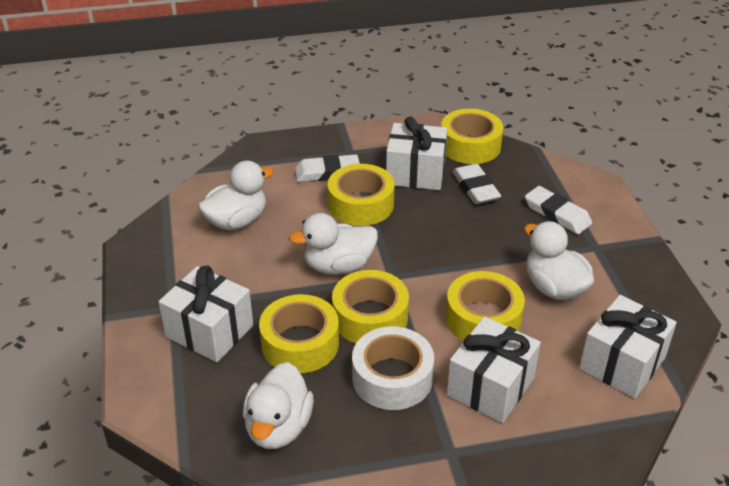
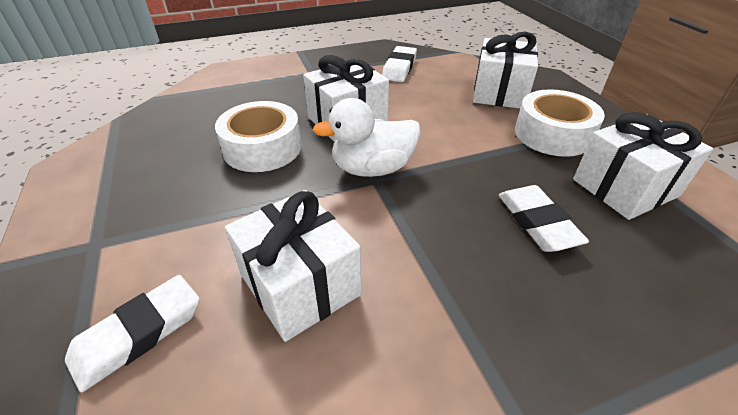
white duck: 4 -> 1
white tape: 1 -> 2
yellow tape: 5 -> 0

